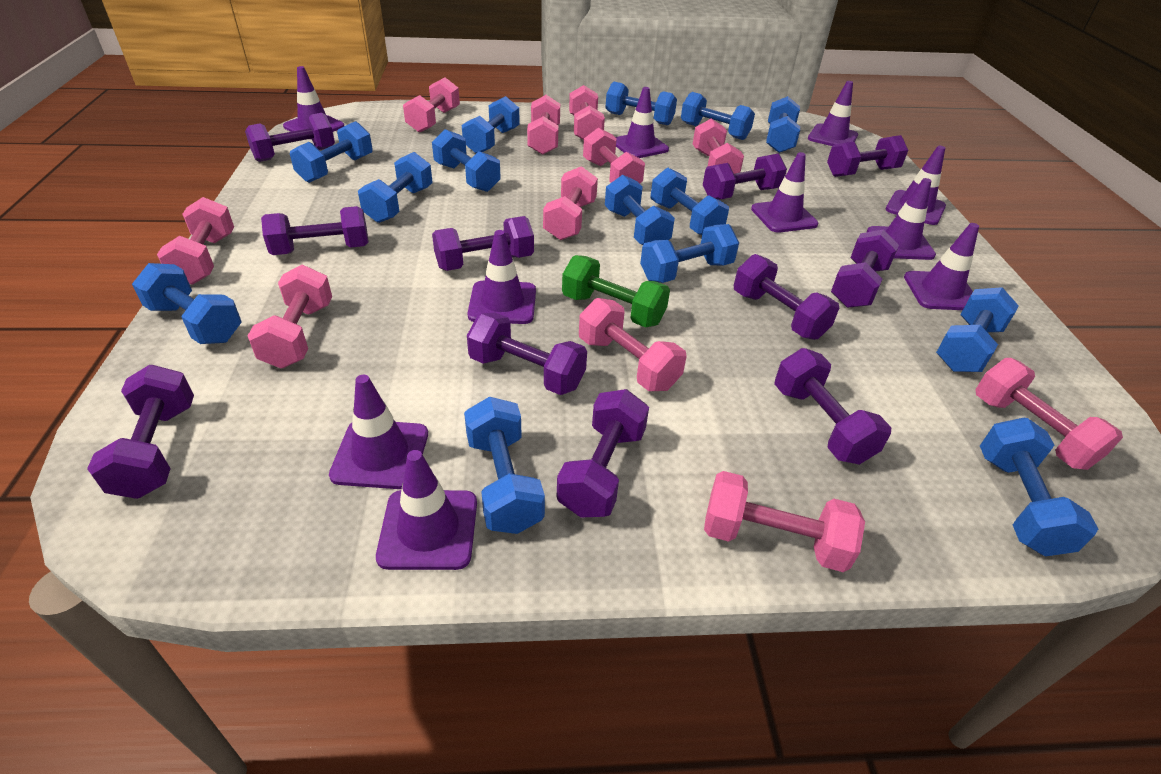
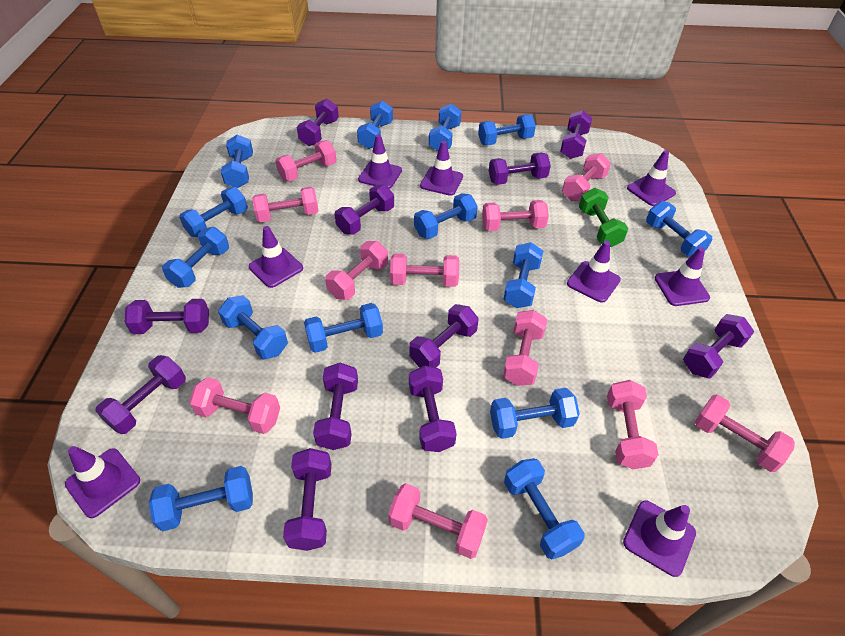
purple traffic cone: 10 -> 8

